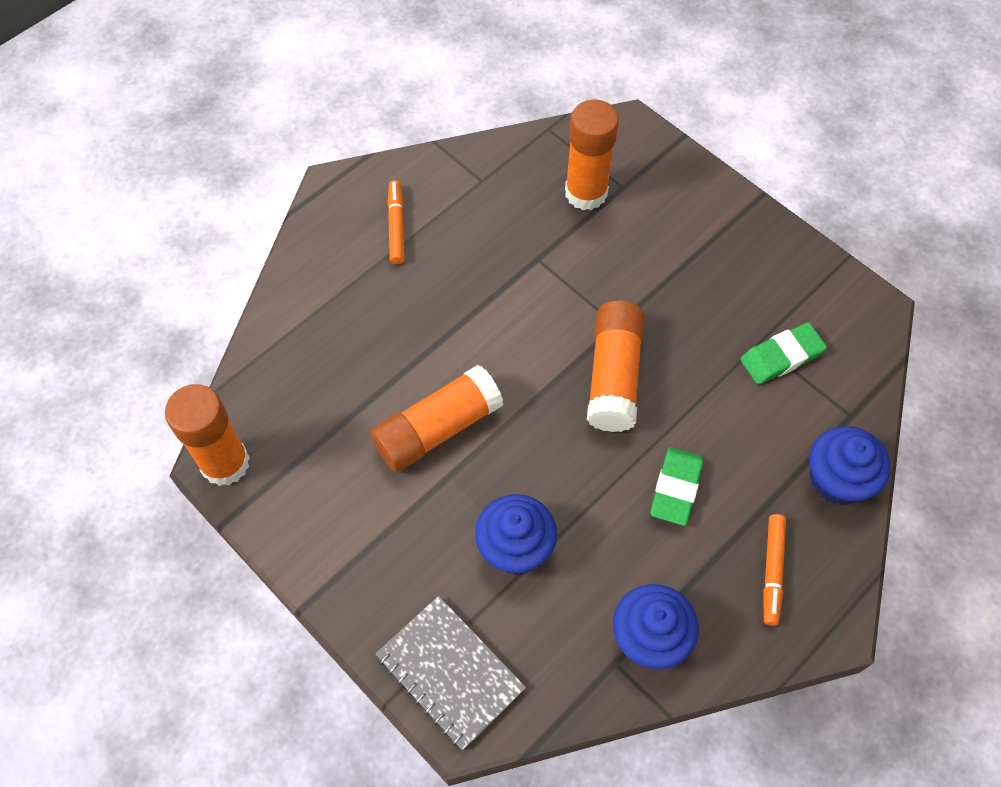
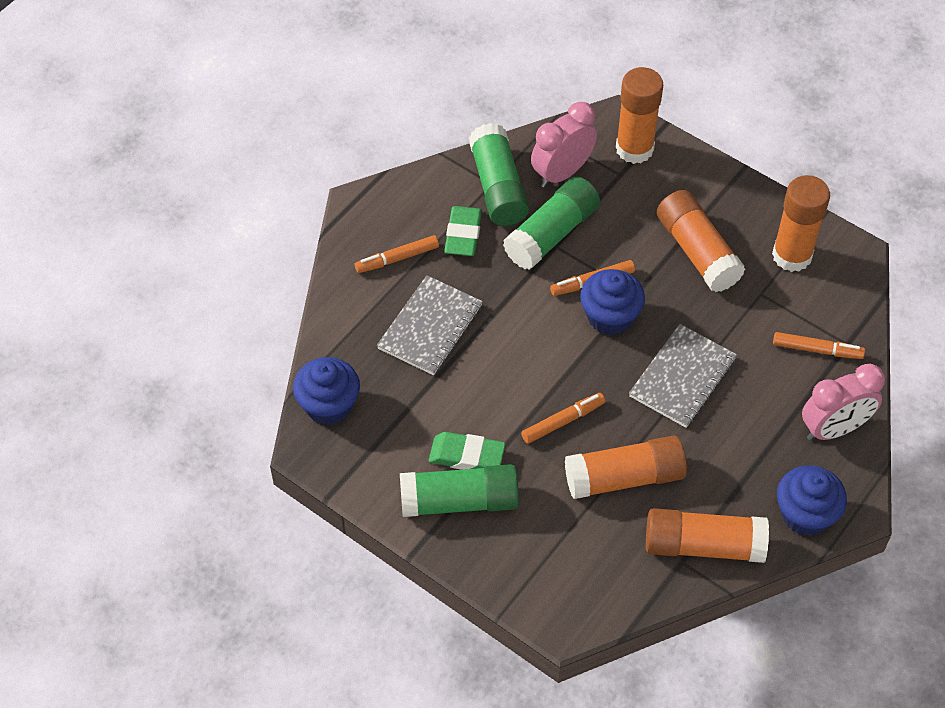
green glue stick: 0 -> 3
grey notebook: 1 -> 2
orange glue stick: 4 -> 5
orange marker: 2 -> 4
pink clock: 0 -> 2

